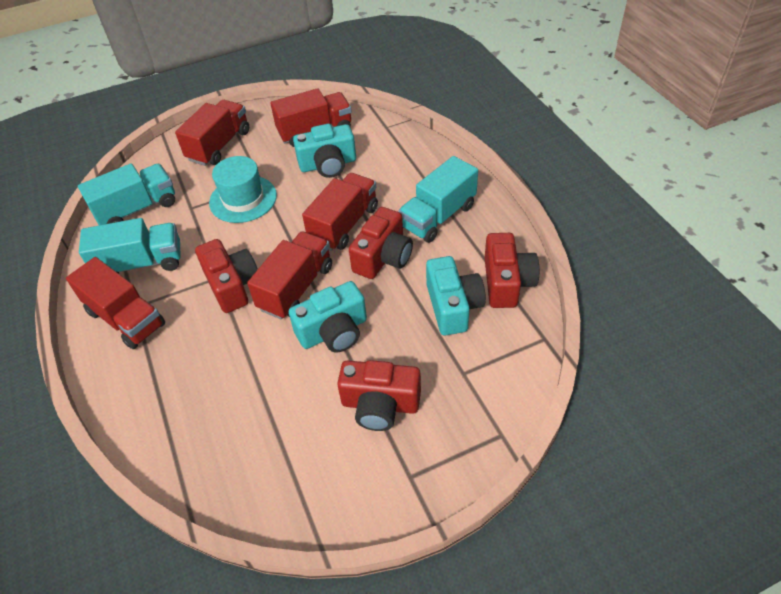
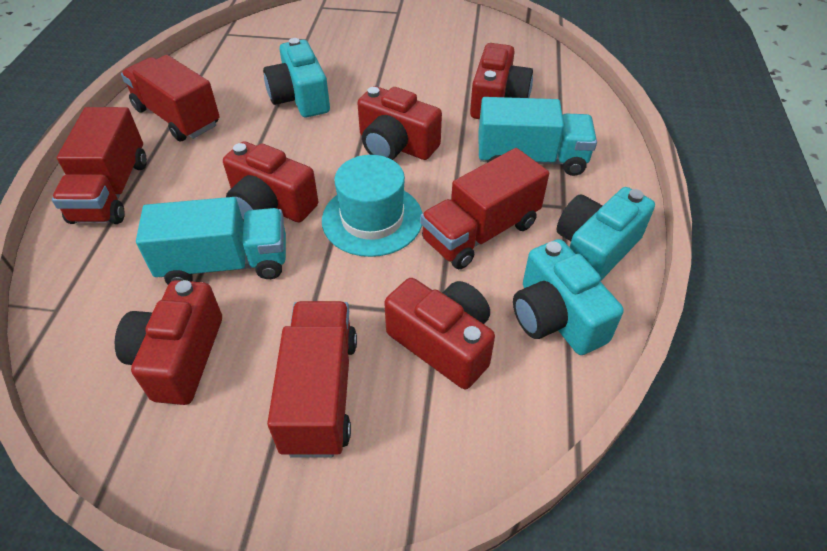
red camera: 4 -> 5
red truck: 5 -> 4
turquoise truck: 3 -> 2

